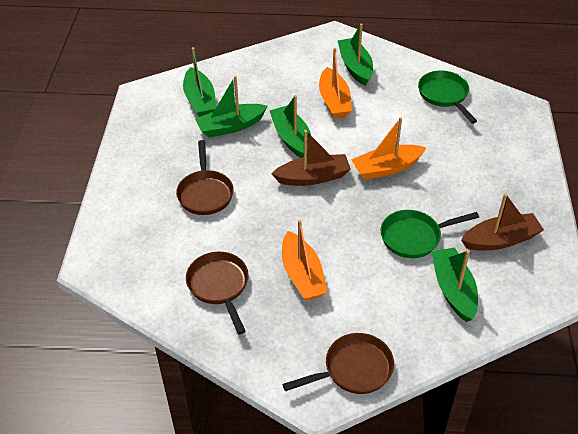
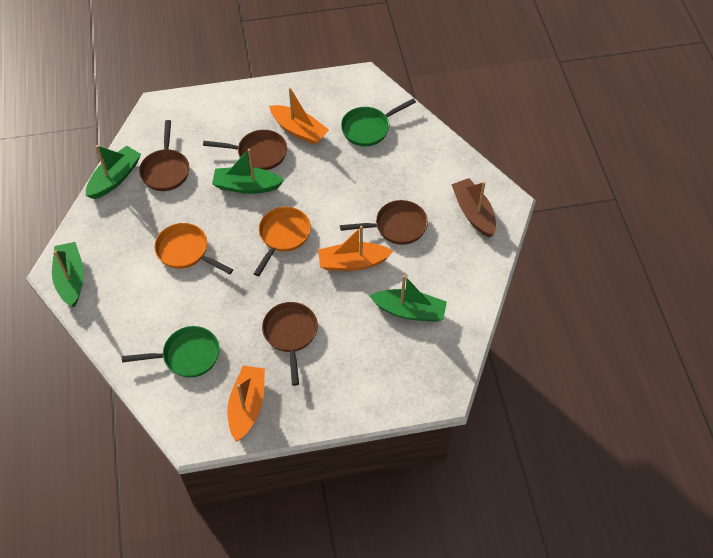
brown boat: 2 -> 1
brown pan: 3 -> 4
green boat: 5 -> 4
orange pan: 0 -> 2

